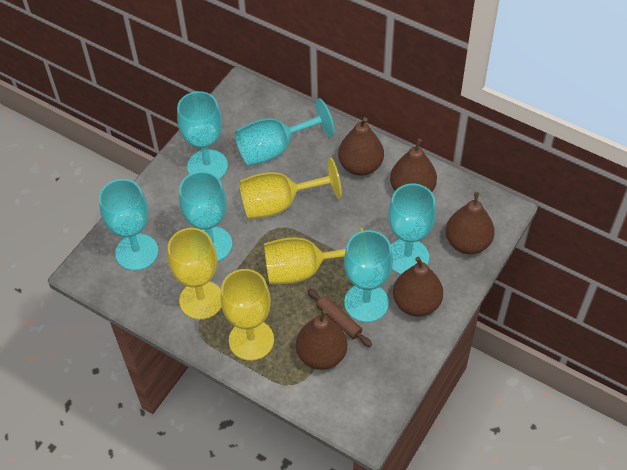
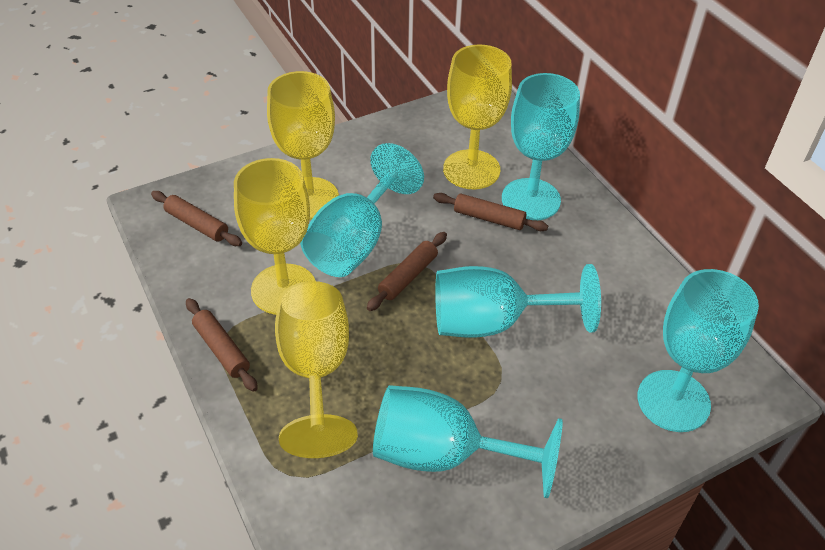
brown pear: 5 -> 0
brown rolling pin: 1 -> 4
turquoise goblet: 6 -> 5

